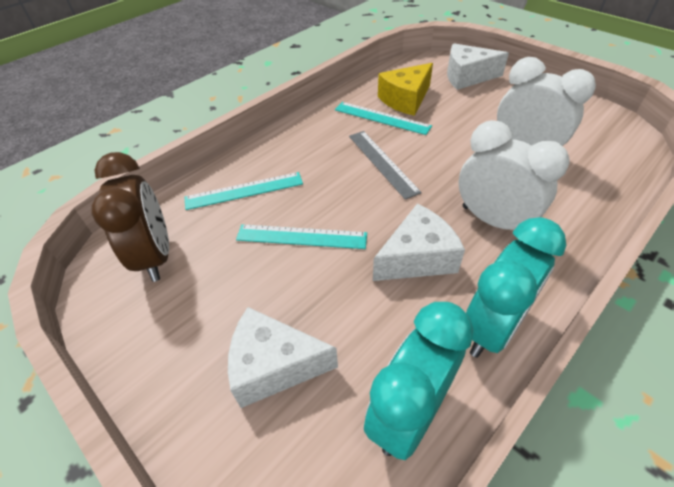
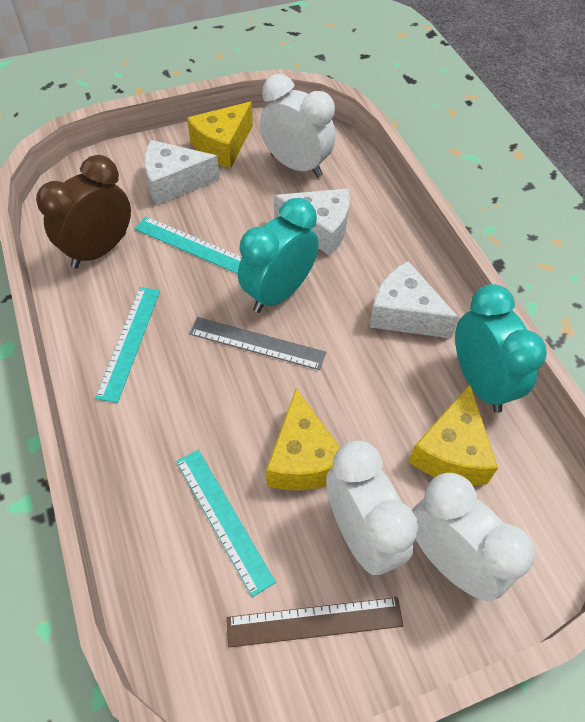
brown ruler: 0 -> 1
white clock: 2 -> 3
yellow cheese: 1 -> 3

